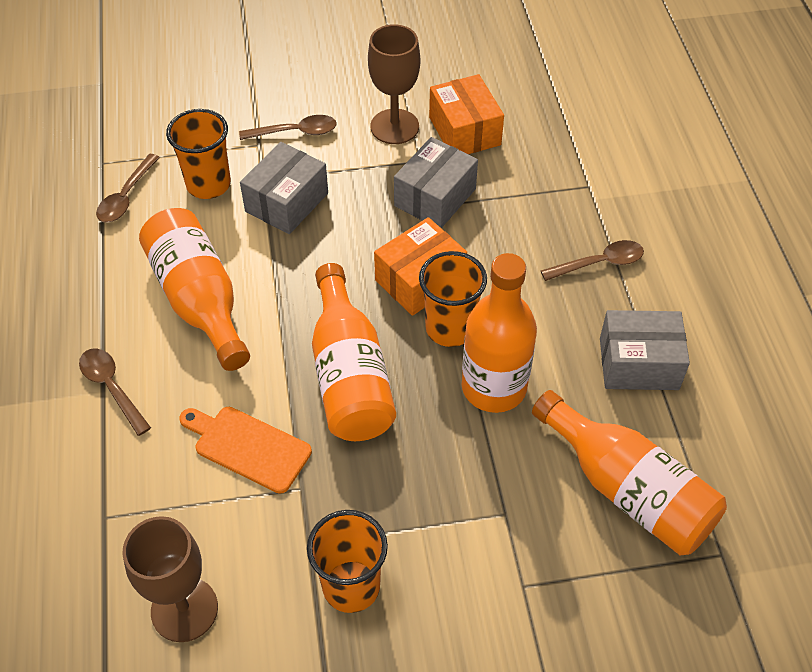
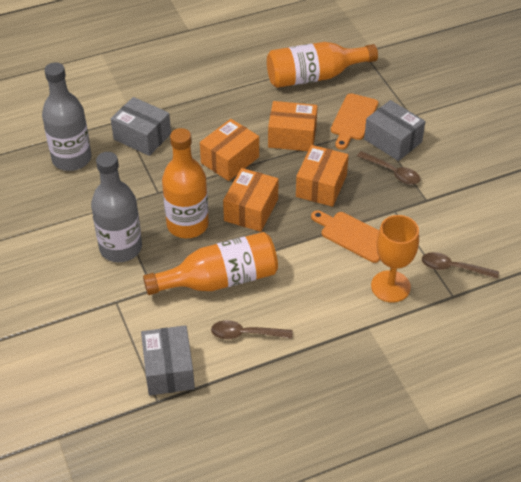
brown goblet: 2 -> 0
brown spoon: 4 -> 3
grey bottle: 0 -> 2
orange bottle: 4 -> 3
orange box: 2 -> 4
orange cup: 3 -> 0
orange cutting board: 1 -> 2
orange goblet: 0 -> 1

